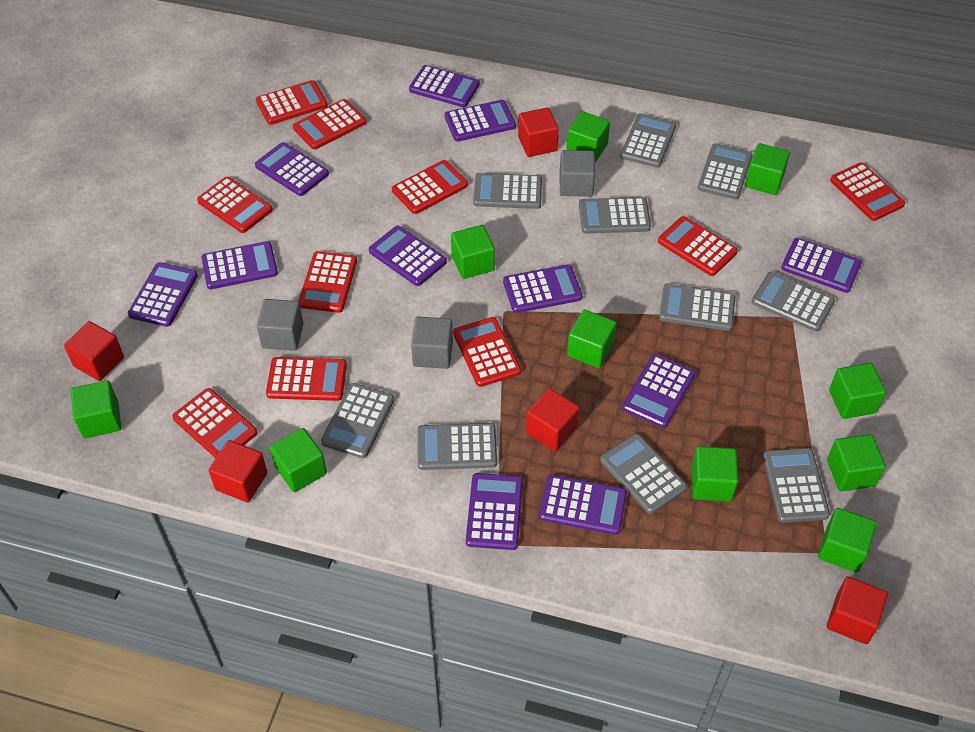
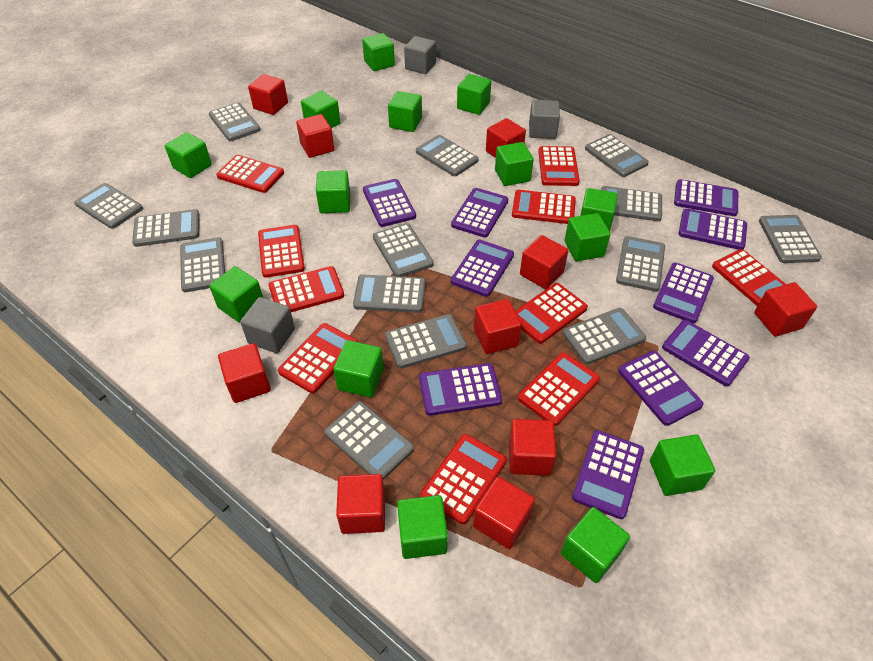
green cube: 10 -> 14
grey calculator: 10 -> 14
purple calculator: 11 -> 10
red cube: 5 -> 10

